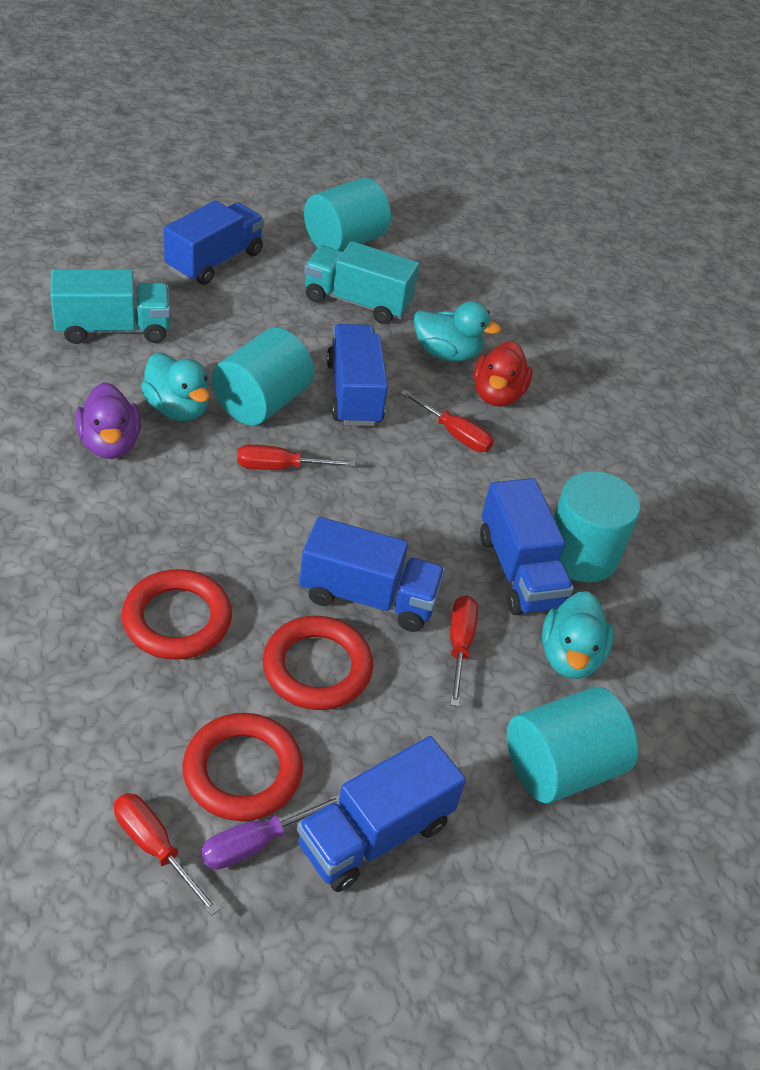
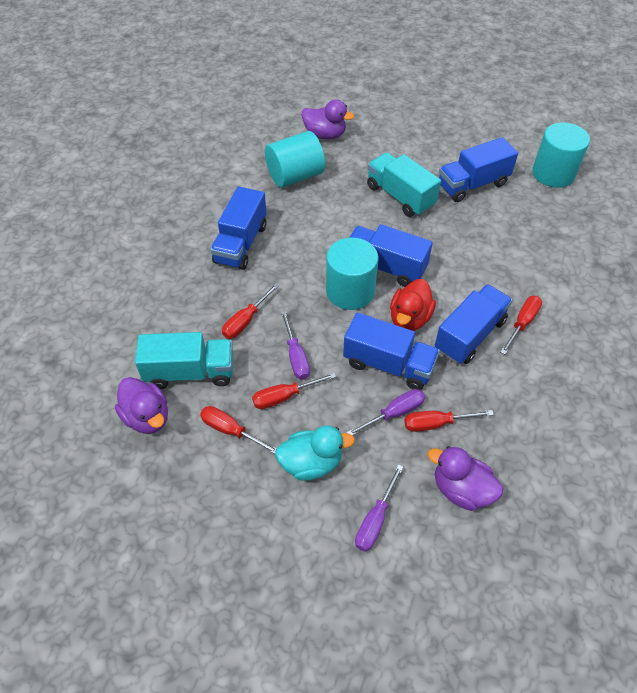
purple duck: 1 -> 3
purple screwdriver: 1 -> 3
red ring: 3 -> 0
red screwdriver: 4 -> 5
turquoise cylinder: 4 -> 3
turquoise duck: 3 -> 1

